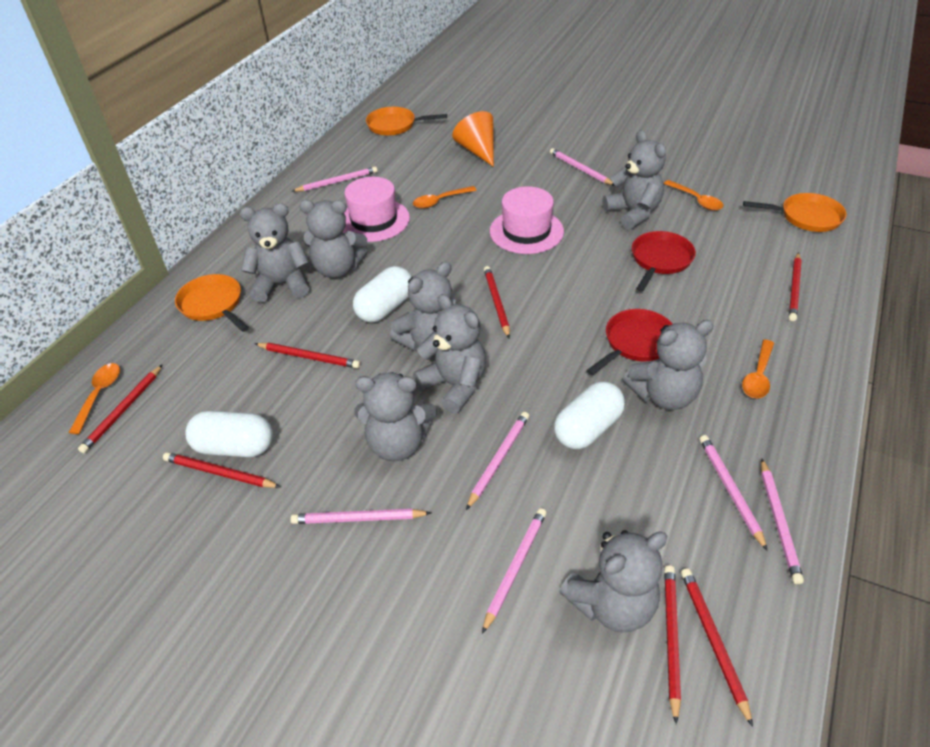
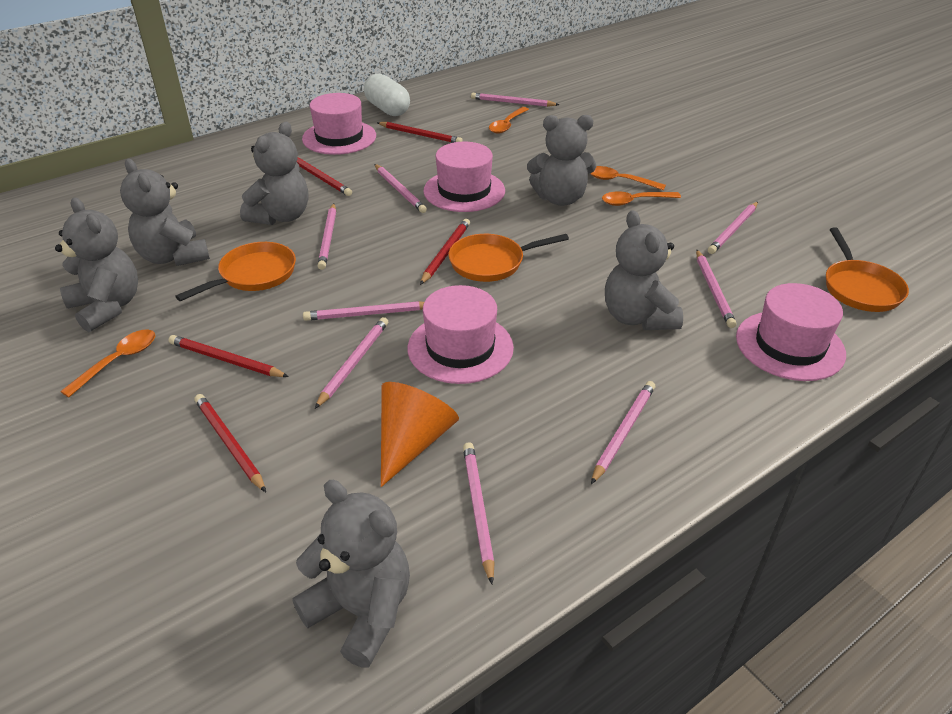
grey teddy bear: 8 -> 6
pink hat: 2 -> 4
pink pencil: 7 -> 9
red pan: 2 -> 0
red pencil: 7 -> 5
white capsule: 3 -> 1

